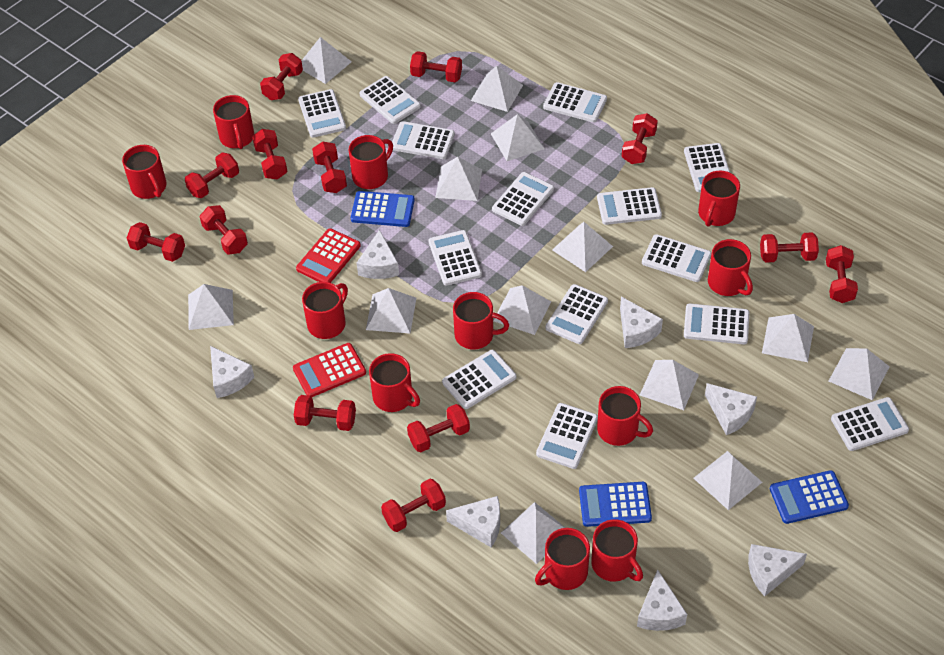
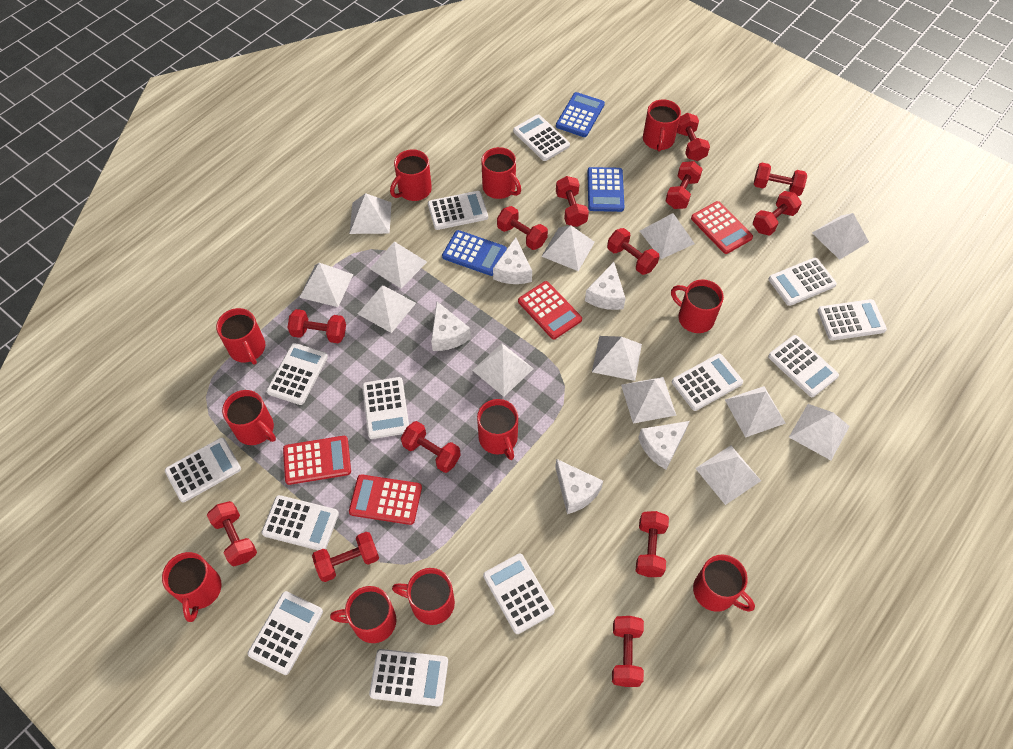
red calculator: 2 -> 4
white calculator: 14 -> 13
white cheese: 7 -> 5

